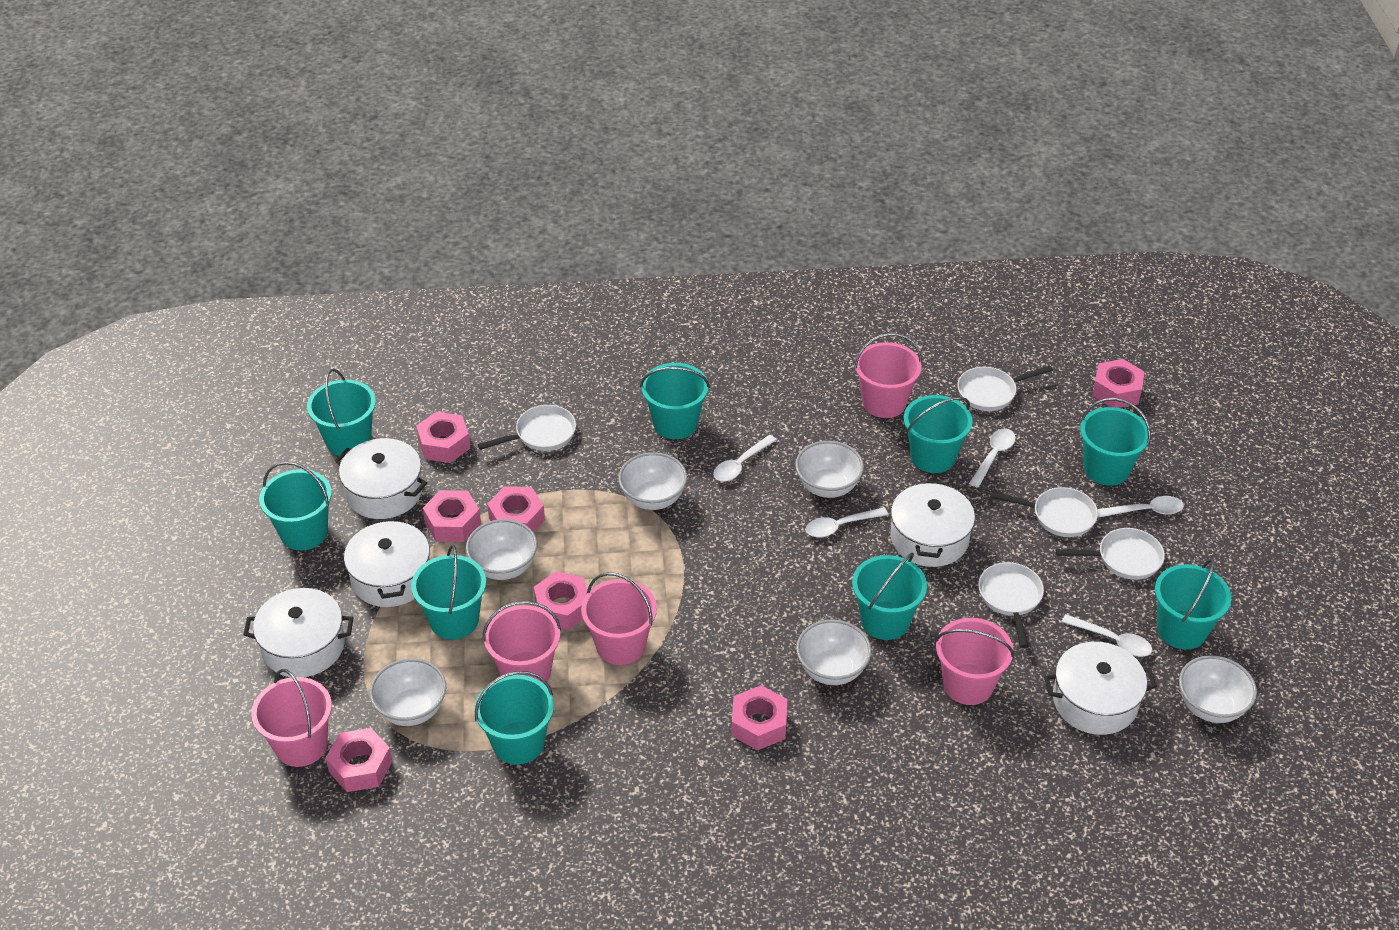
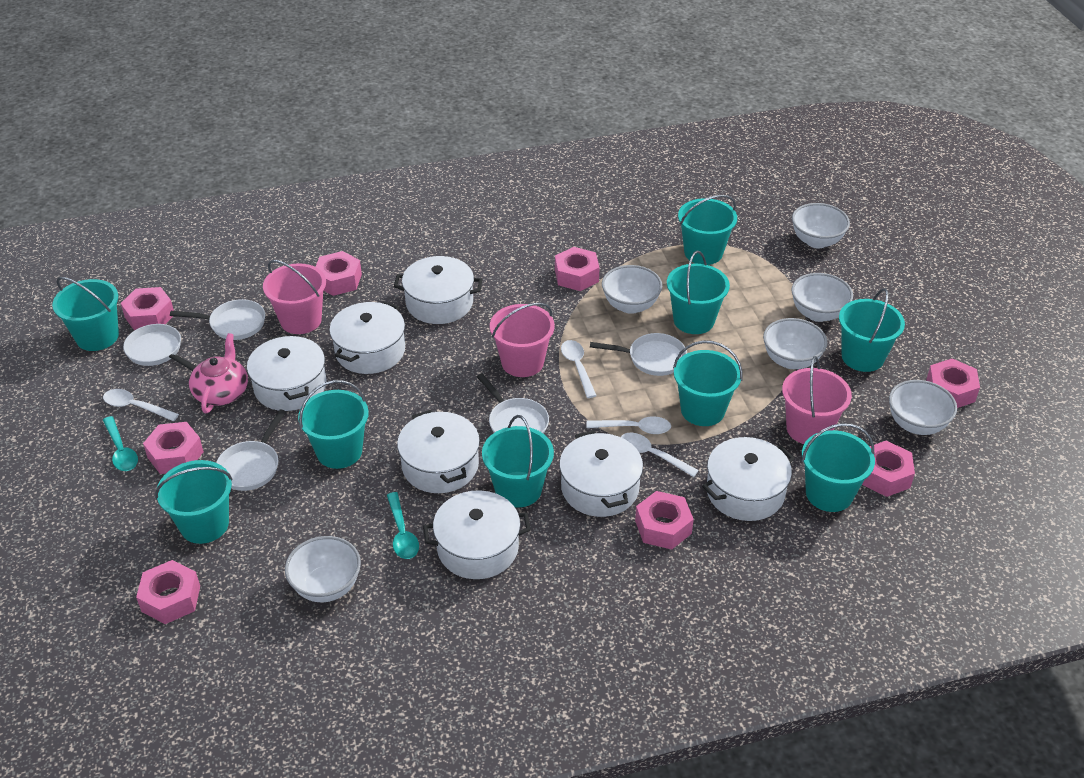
pink bucket: 5 -> 3
pink nut: 7 -> 8
pink teapot: 0 -> 1
turquoise spoon: 0 -> 2
white pot: 5 -> 7
white spoon: 5 -> 4

